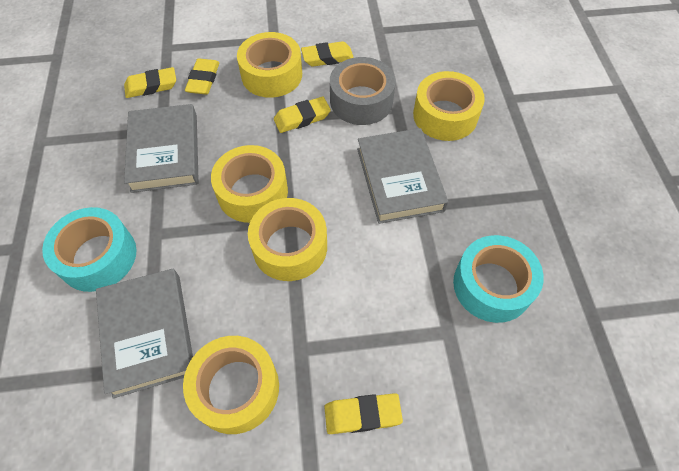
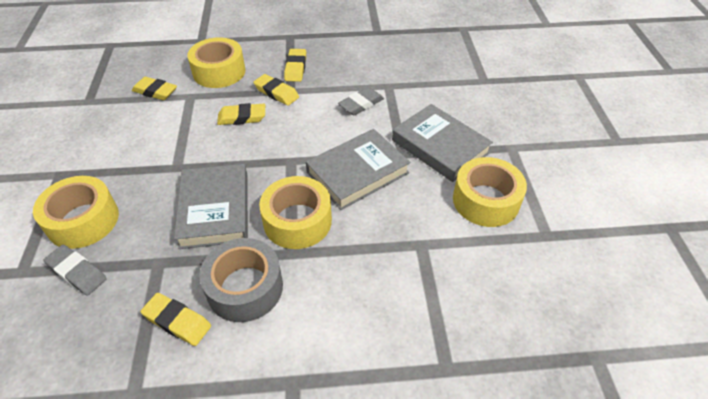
grey eraser: 0 -> 2
turquoise tape: 2 -> 0
yellow tape: 5 -> 4

